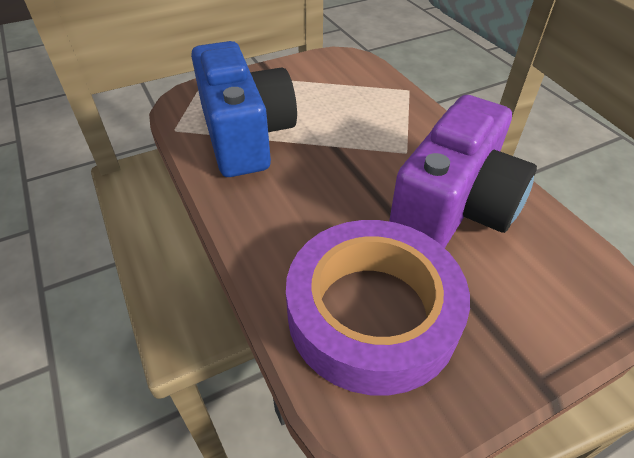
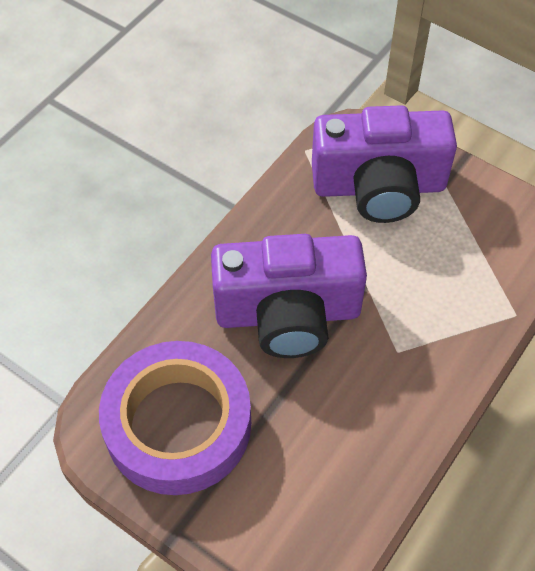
blue camera: 1 -> 0
purple camera: 1 -> 2

